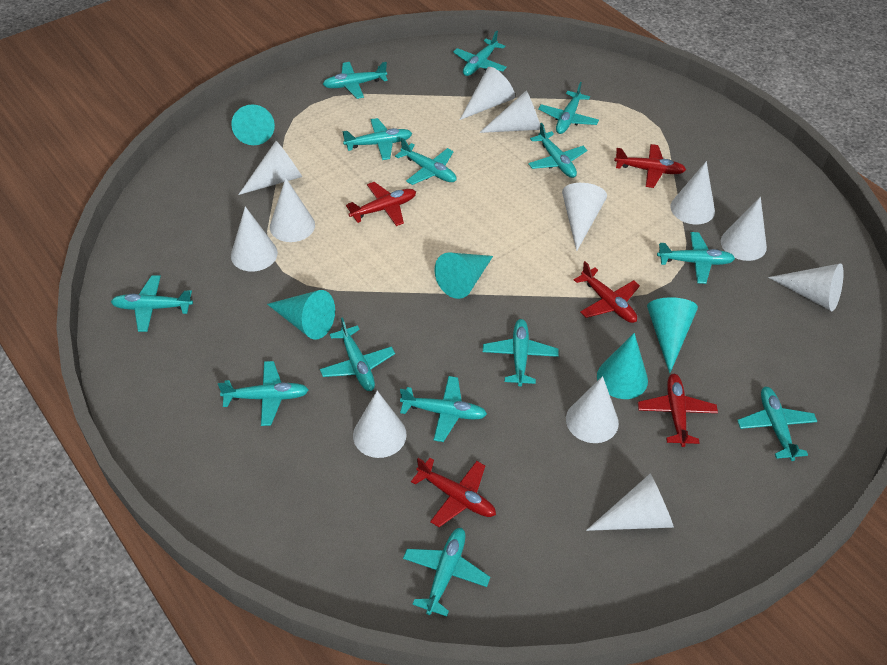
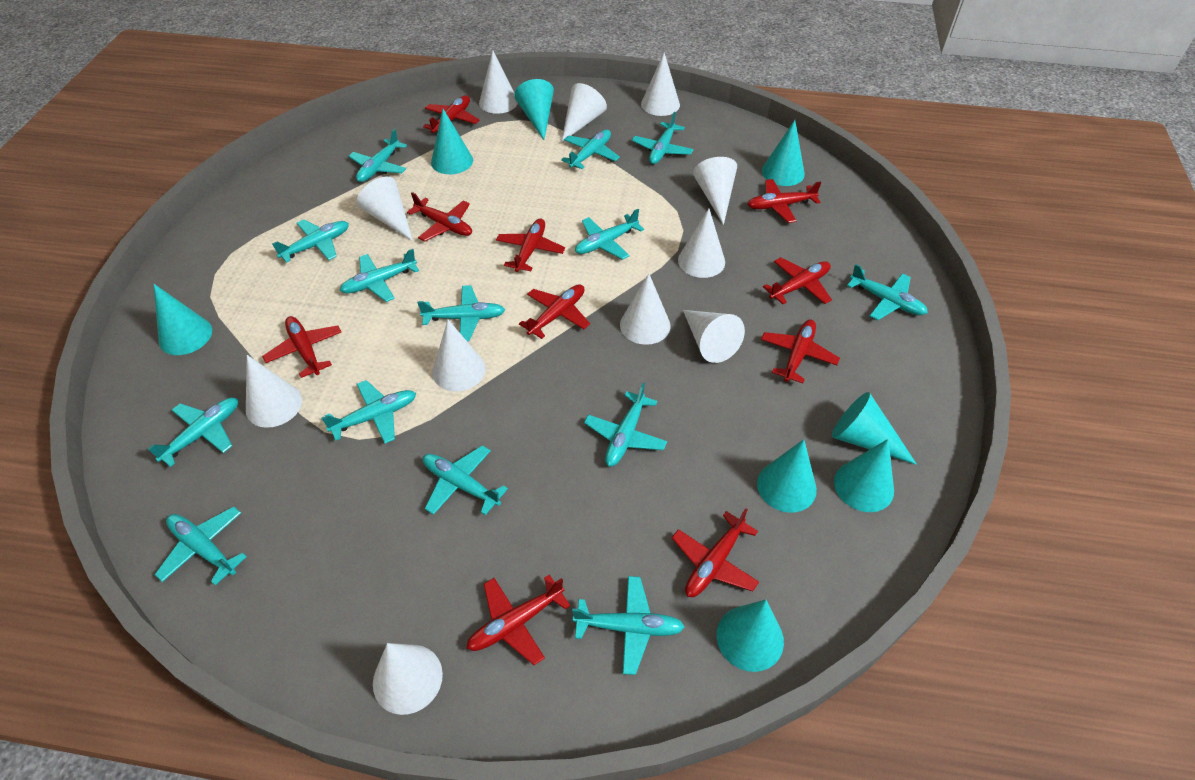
red plane: 5 -> 10
turquoise cone: 5 -> 8
white cone: 12 -> 11

